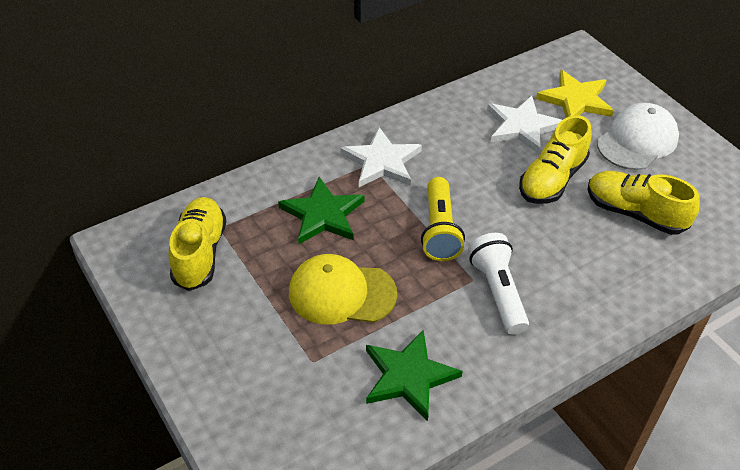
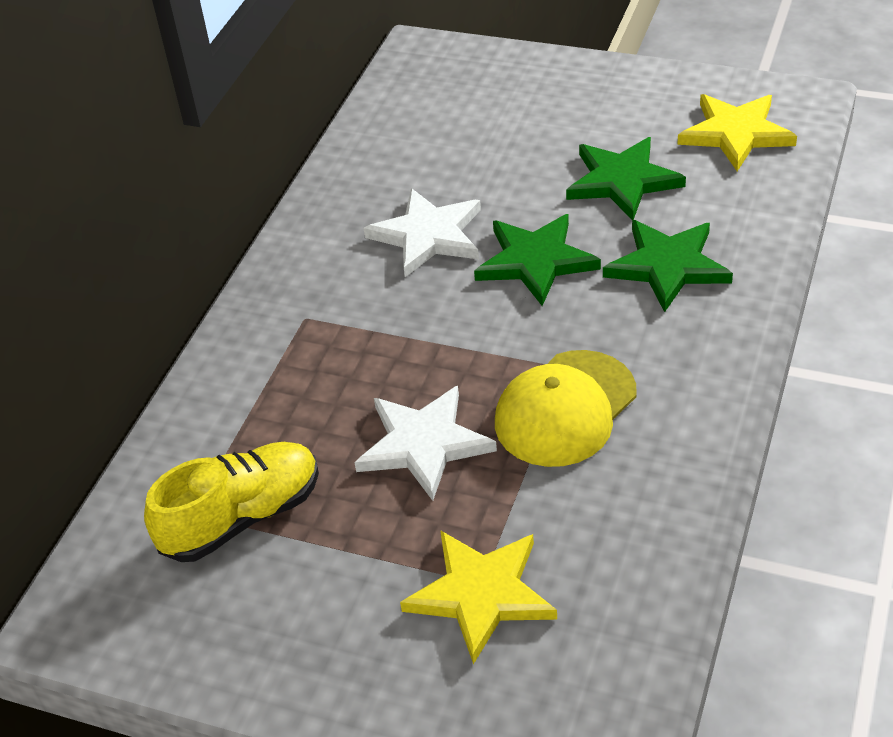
green star: 2 -> 3
white cap: 1 -> 0
white flashlight: 1 -> 0
yellow flashlight: 1 -> 0
yellow shoe: 3 -> 1
yellow star: 1 -> 2

